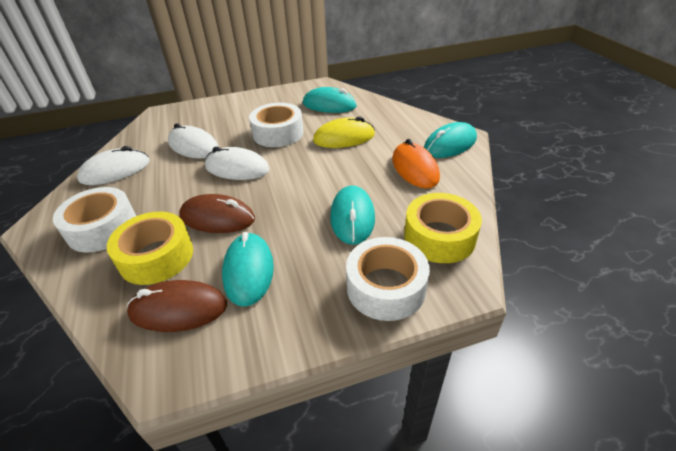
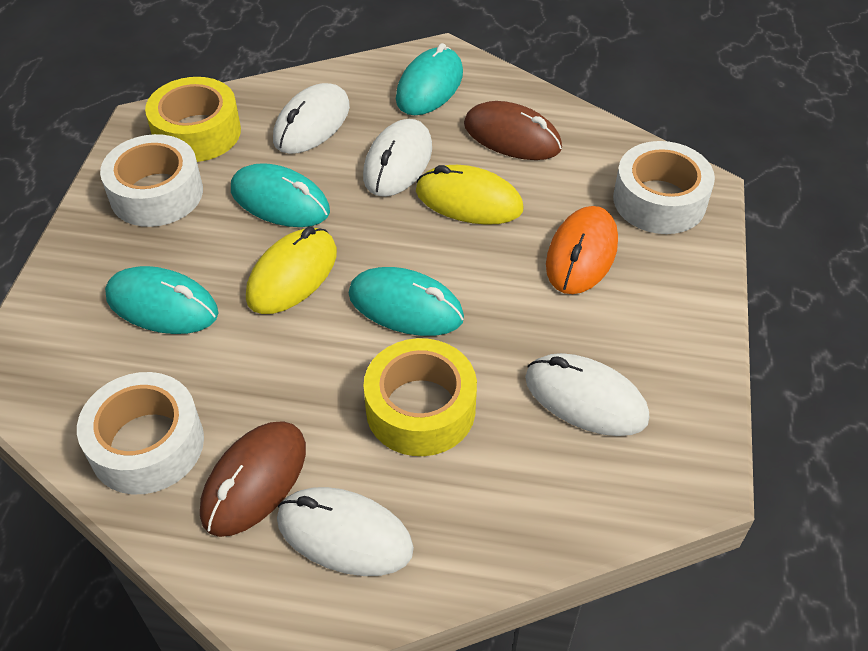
white mouse: 3 -> 4
yellow mouse: 1 -> 2

